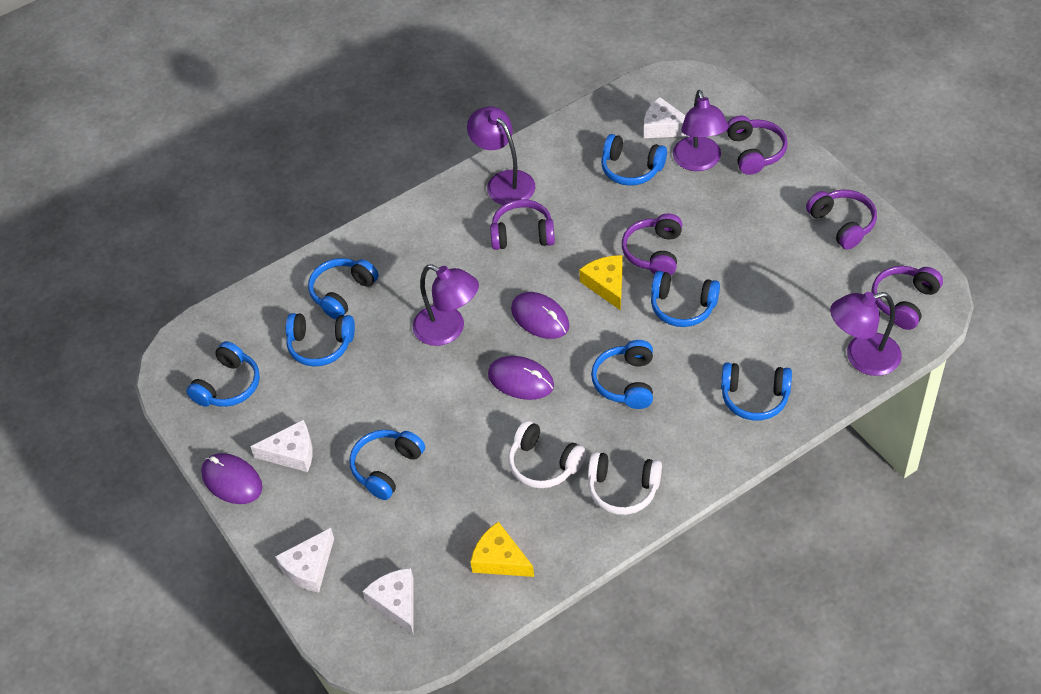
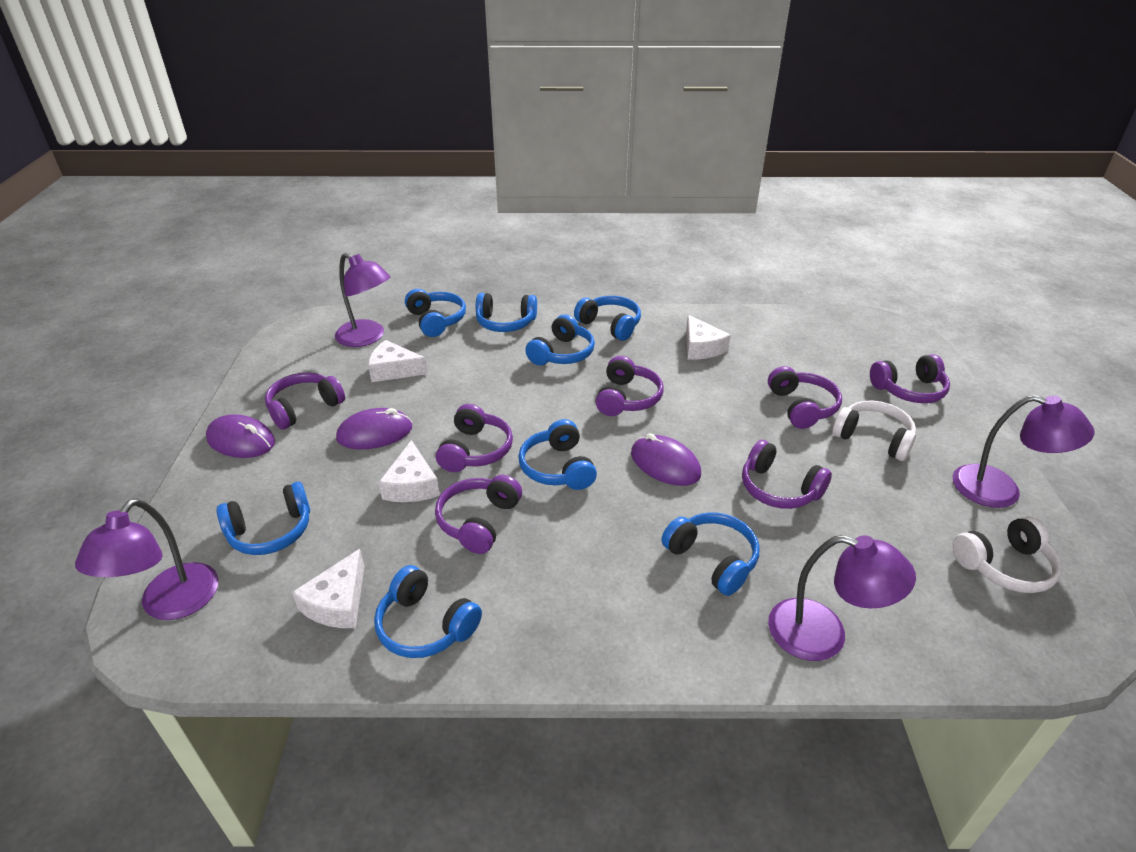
purple headphones: 5 -> 7
yellow cheese: 2 -> 0

